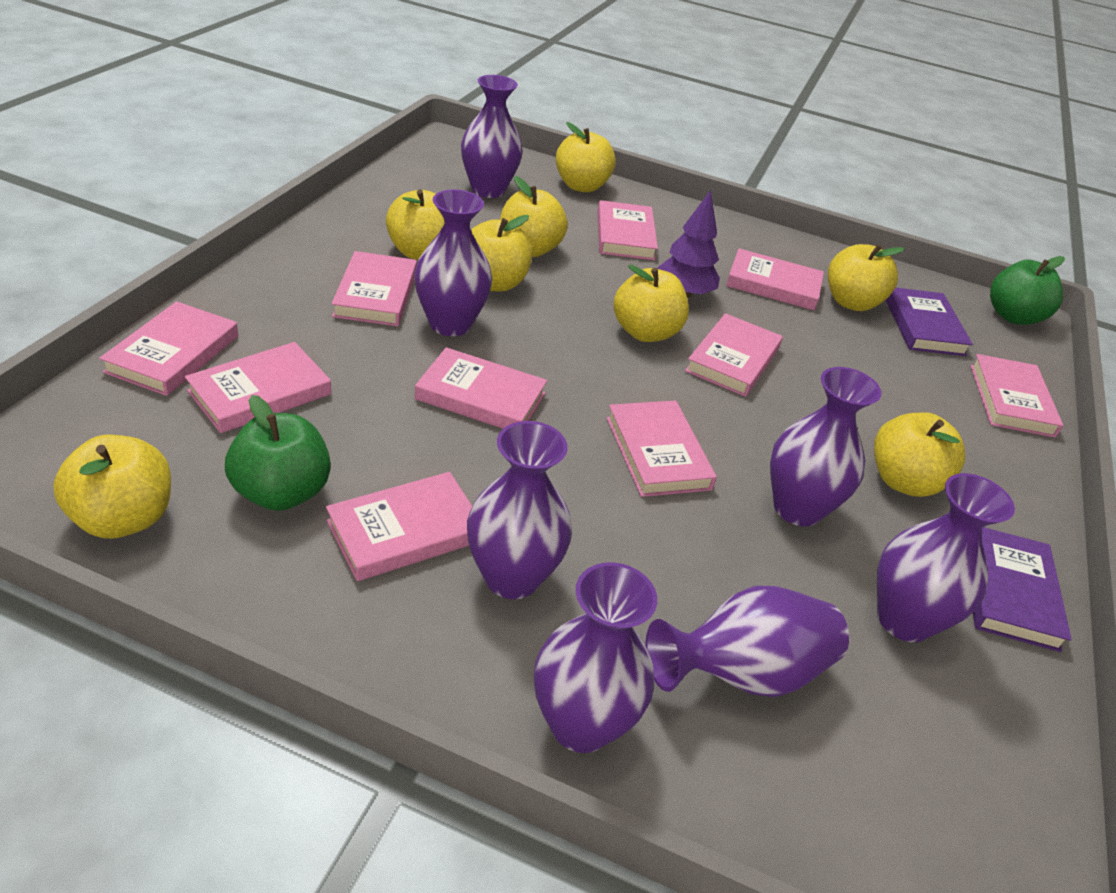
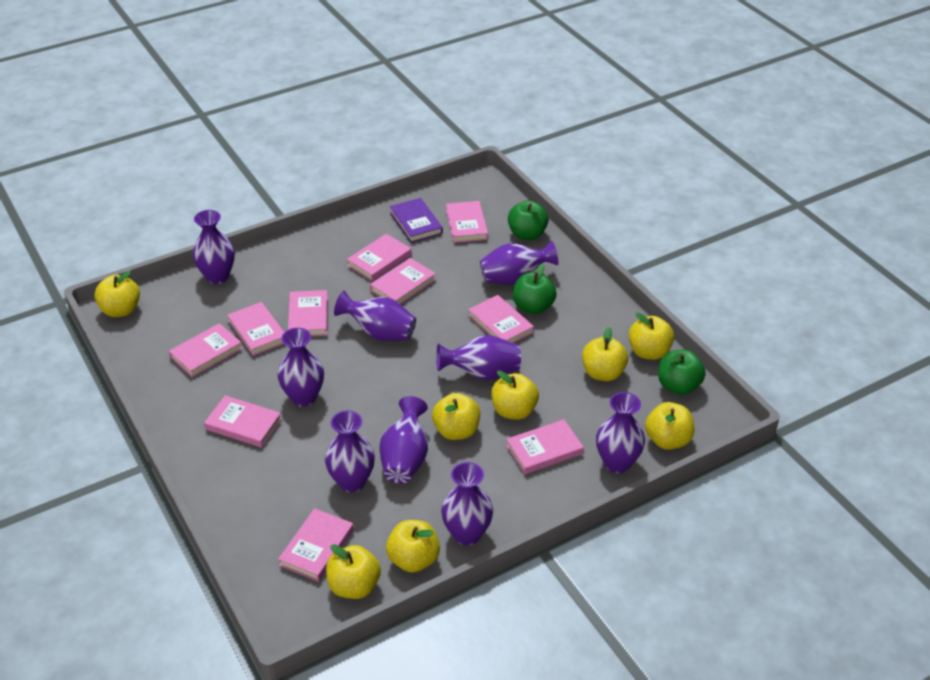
green apple: 2 -> 3
purple book: 2 -> 1
purple tree: 1 -> 0
purple vase: 7 -> 9

